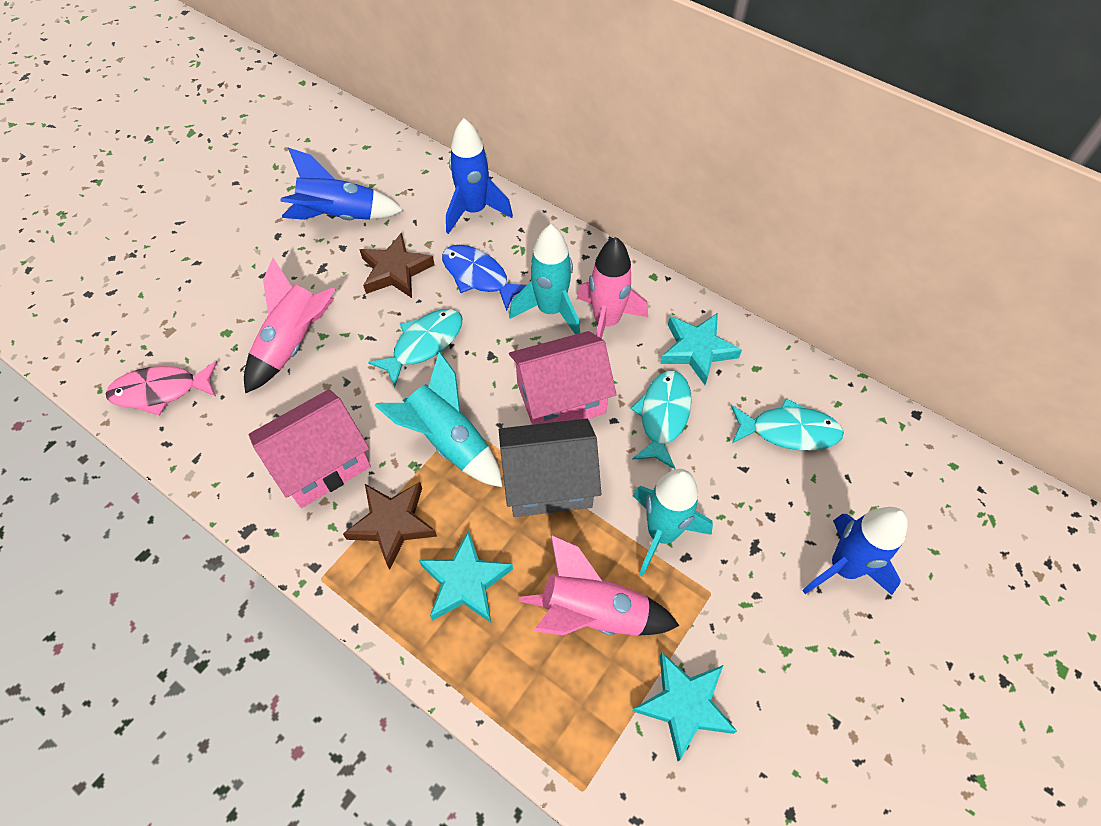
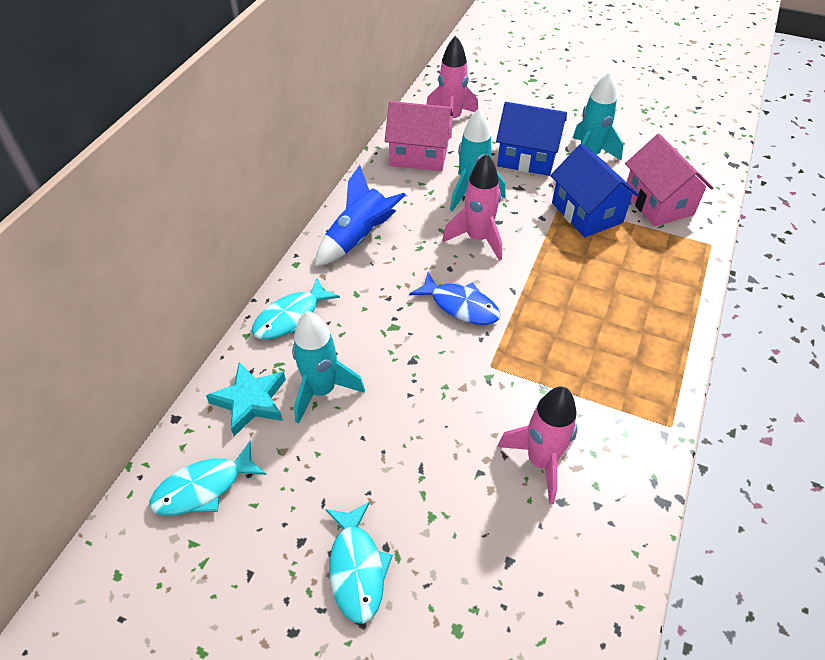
blue house: 0 -> 2
blue rocket: 3 -> 1
brown star: 2 -> 0
grey house: 1 -> 0
pink fish: 1 -> 0
turquoise star: 3 -> 1

